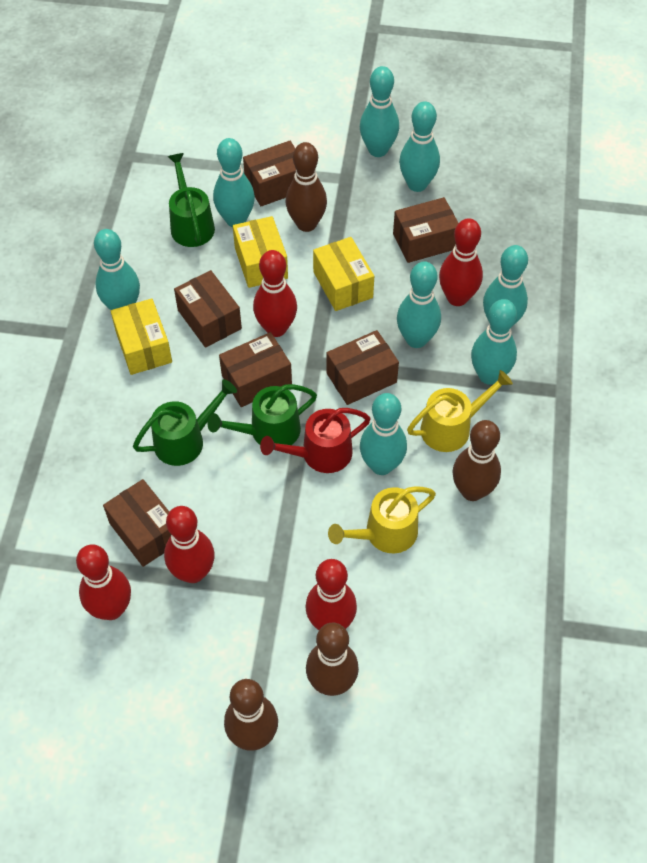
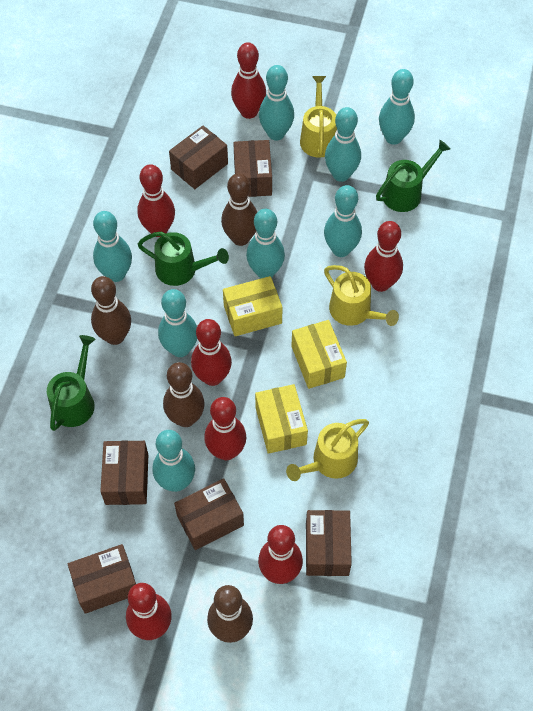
red bowling pin: 5 -> 7
red watering can: 1 -> 0
yellow watering can: 2 -> 3

